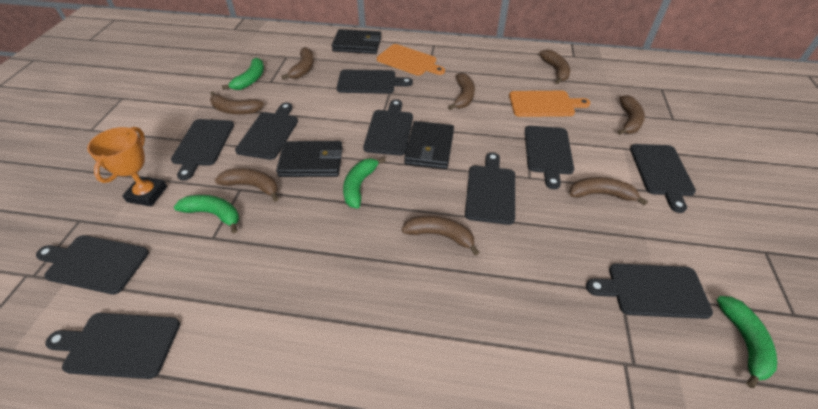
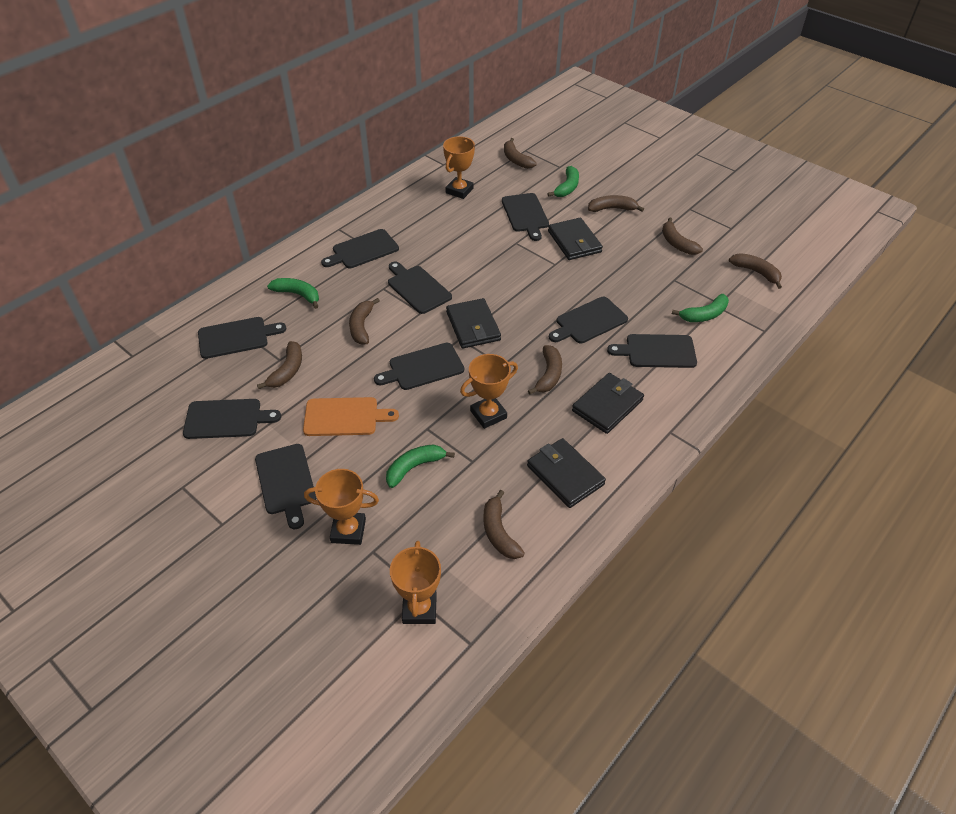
black cutting board: 10 -> 9
black wallet: 3 -> 4
orange cutting board: 2 -> 1
orange trophy: 1 -> 4

